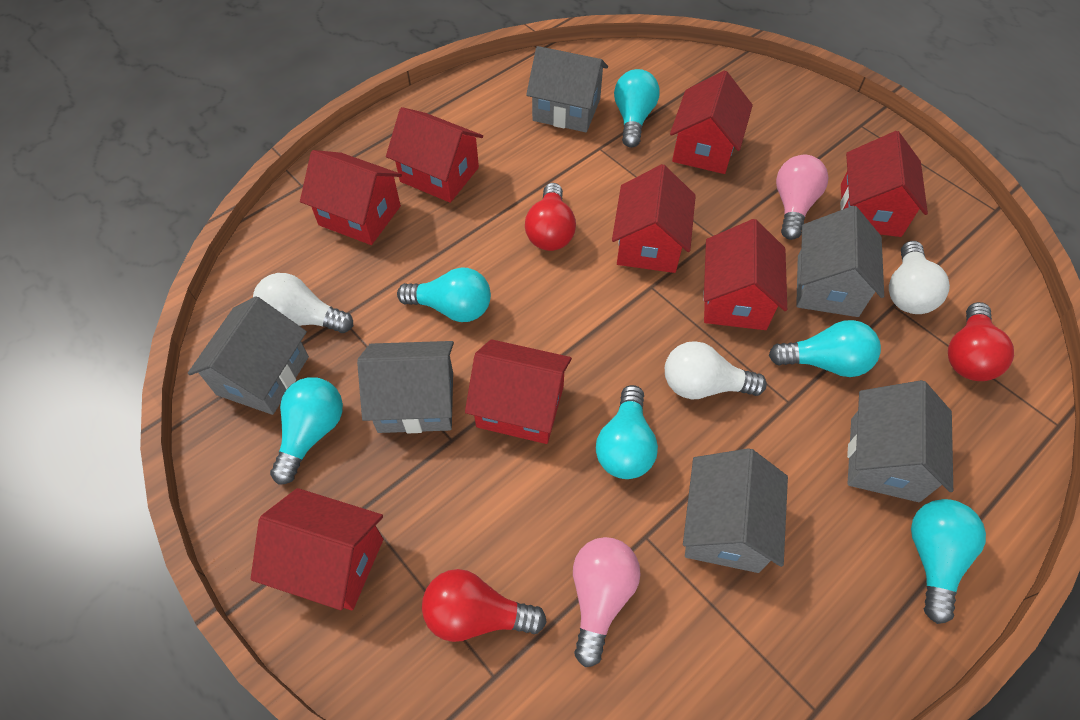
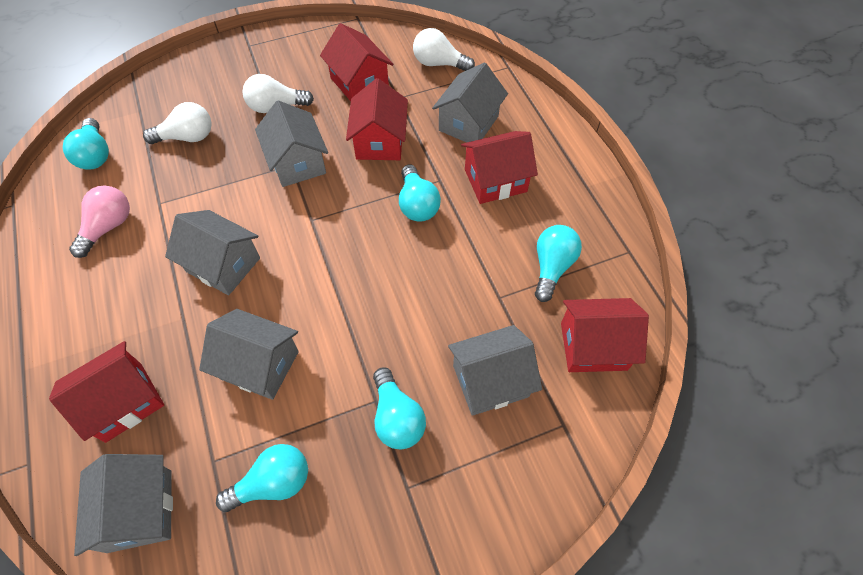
pink light bulb: 2 -> 1
red house: 8 -> 5
red light bulb: 3 -> 0
turquoise light bulb: 6 -> 5

